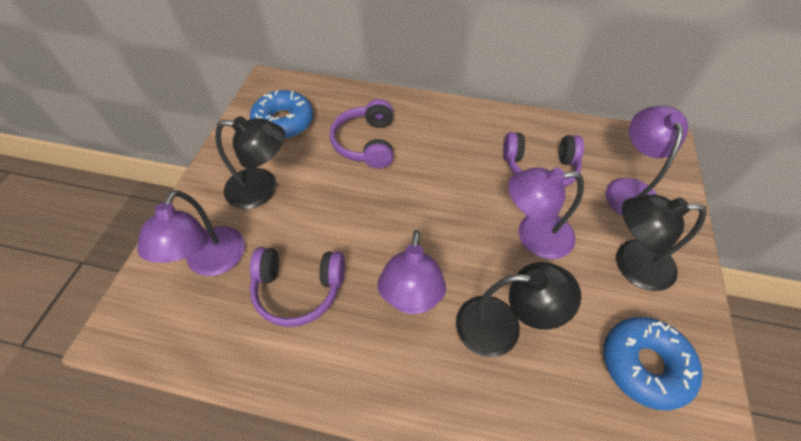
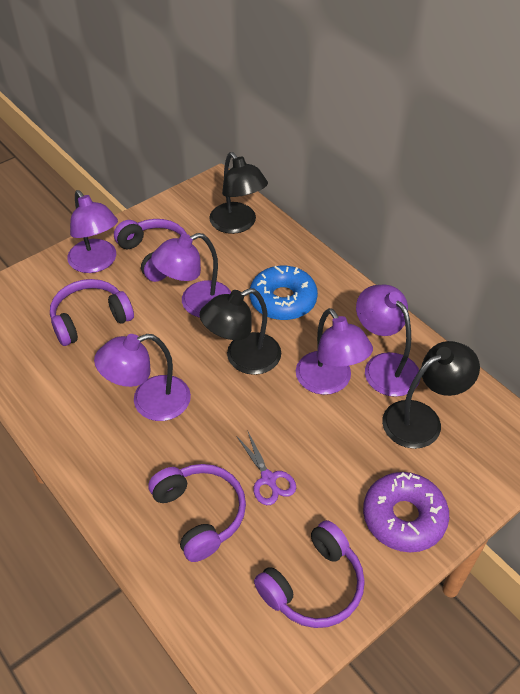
blue donut: 2 -> 1
purple donut: 0 -> 1
purple headphones: 3 -> 4
purple lamp: 4 -> 5
purple scissors: 0 -> 1

